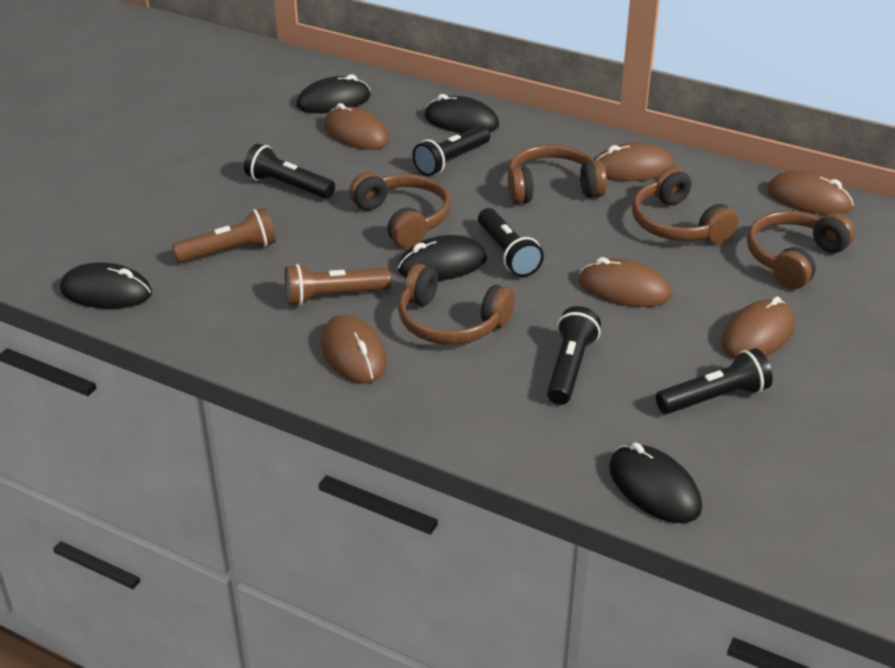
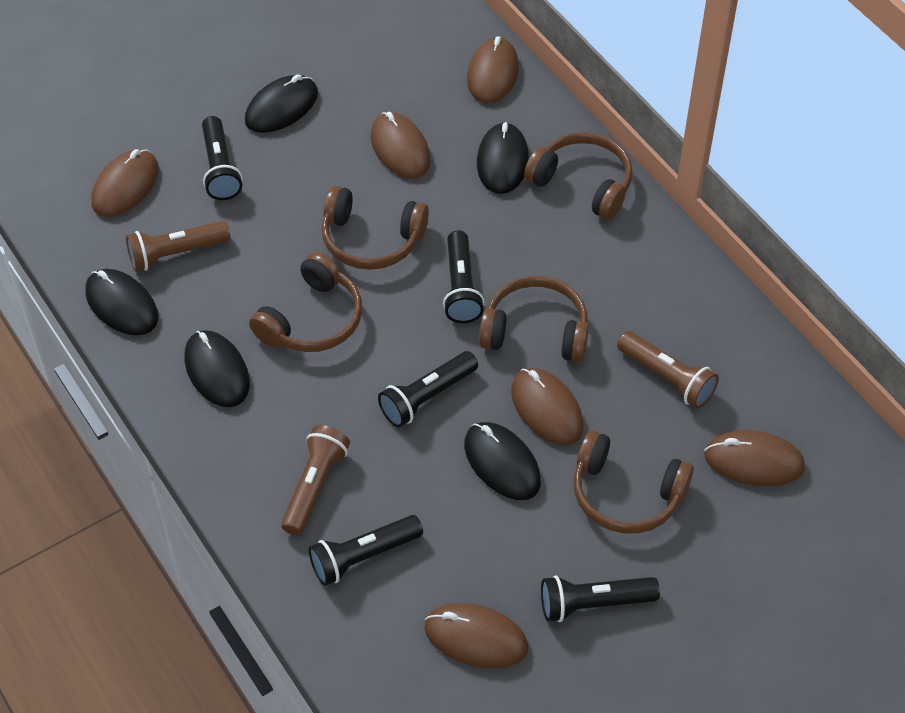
brown flashlight: 2 -> 3

